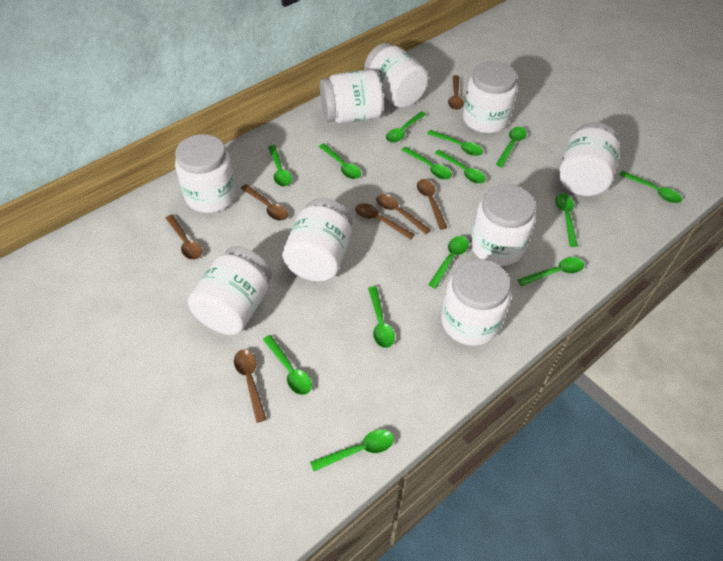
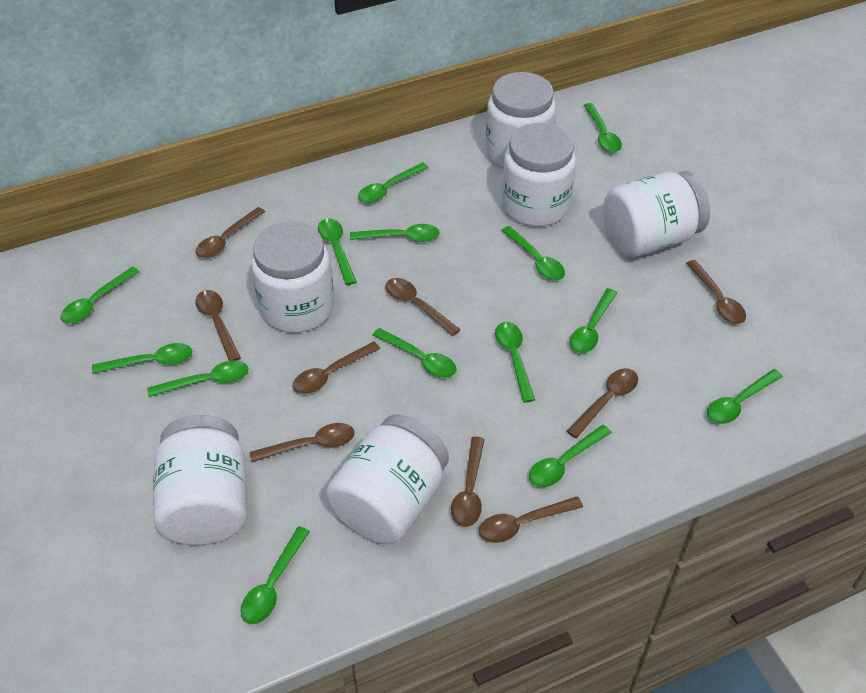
brown spoon: 7 -> 9
white jar: 9 -> 6

